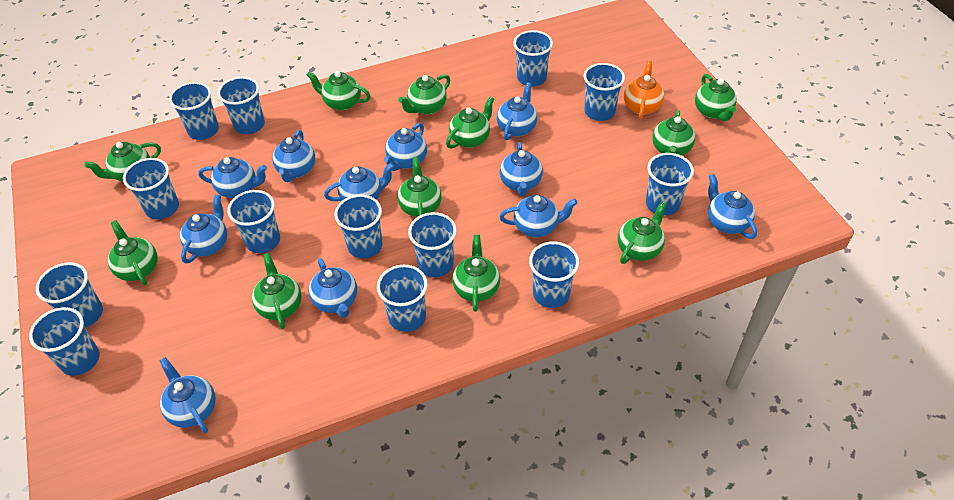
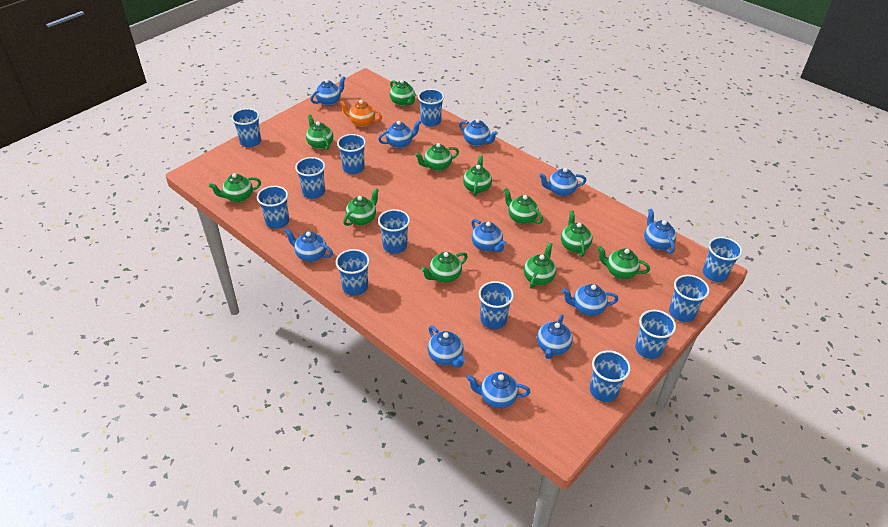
blue cup: 13 -> 12

